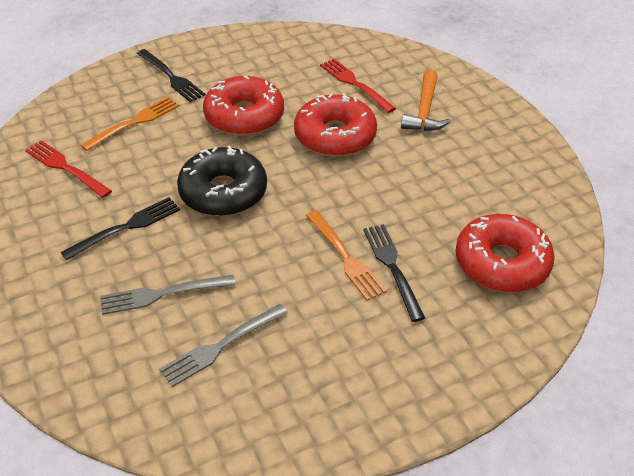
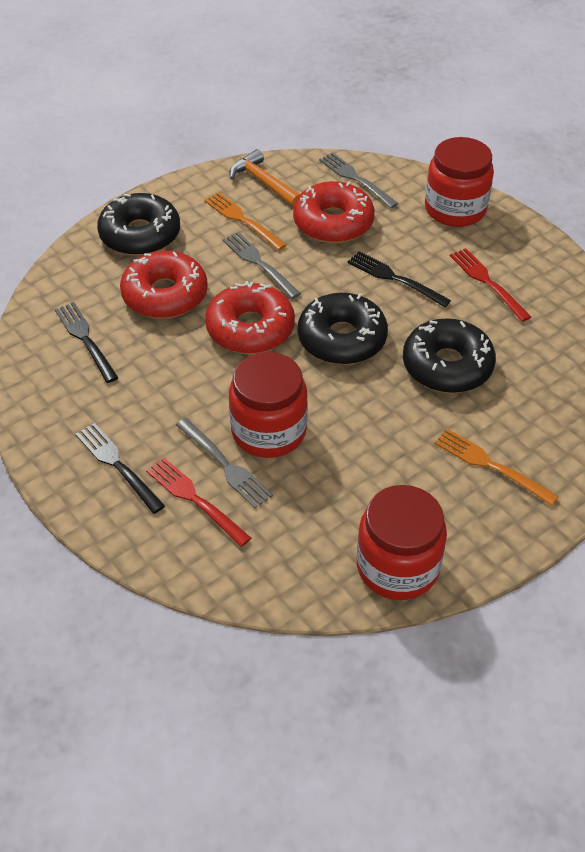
black donut: 1 -> 3
grey fork: 2 -> 3
red jar: 0 -> 3

